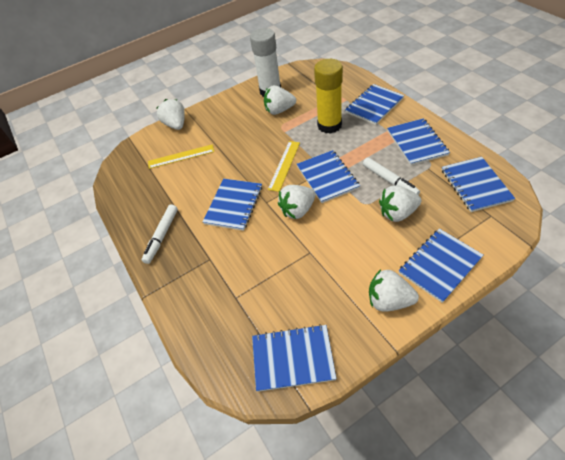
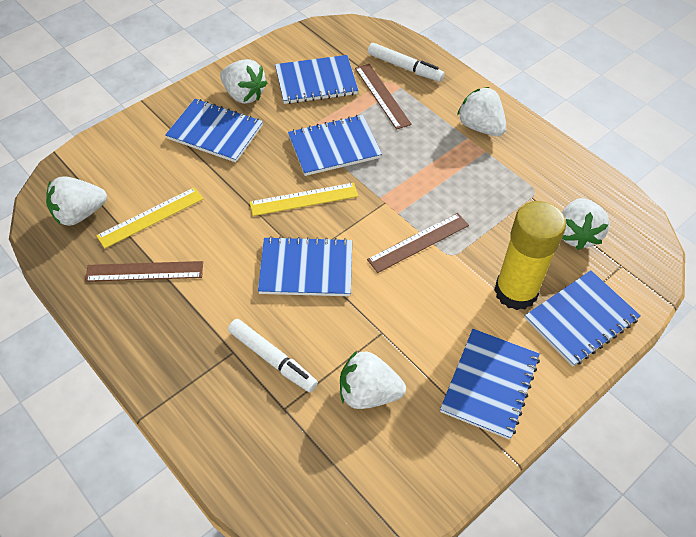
blue notebook: 7 -> 6
brown ruler: 0 -> 3
white glue stick: 1 -> 0

